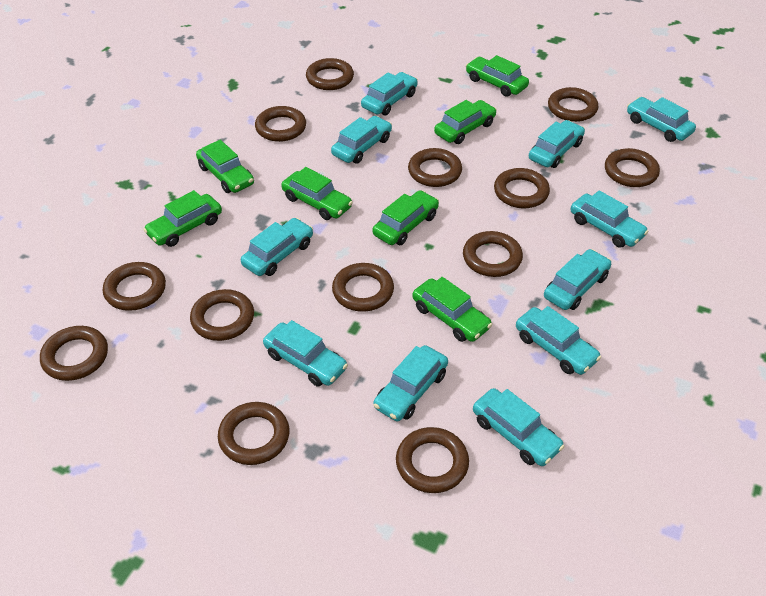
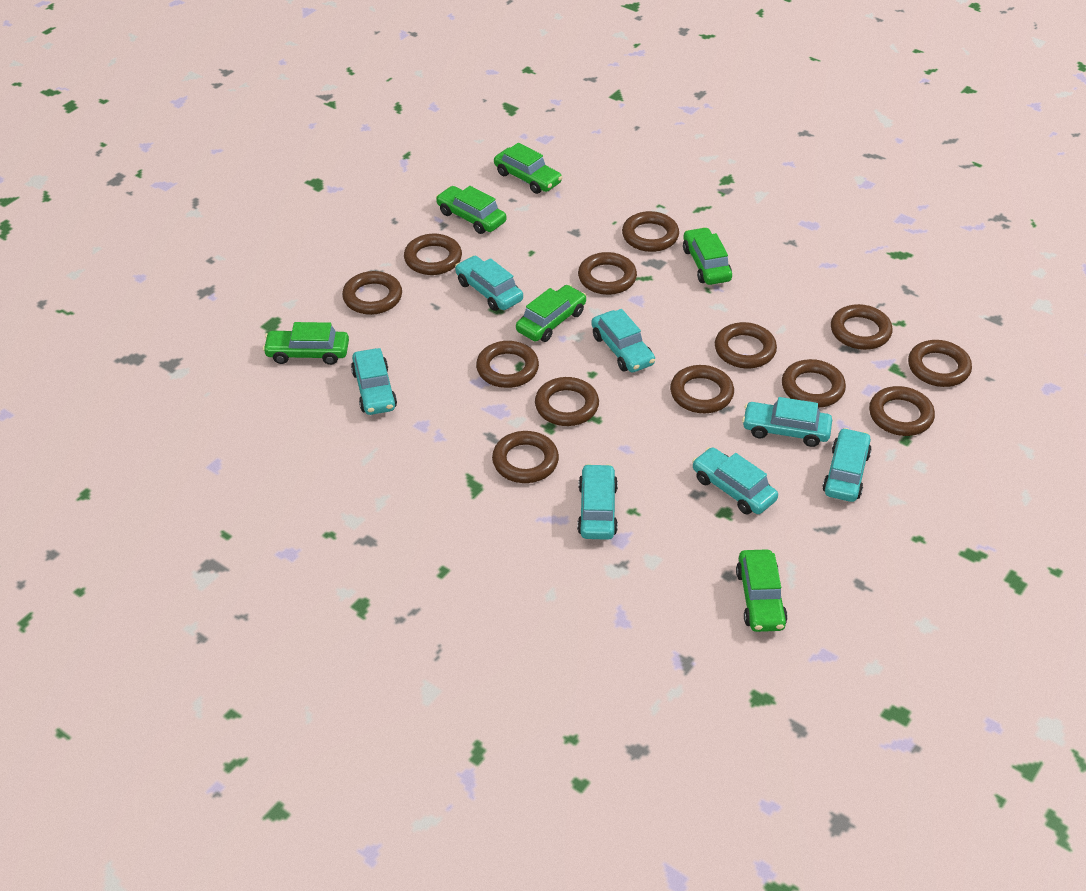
green car: 7 -> 6
turquoise car: 11 -> 7

